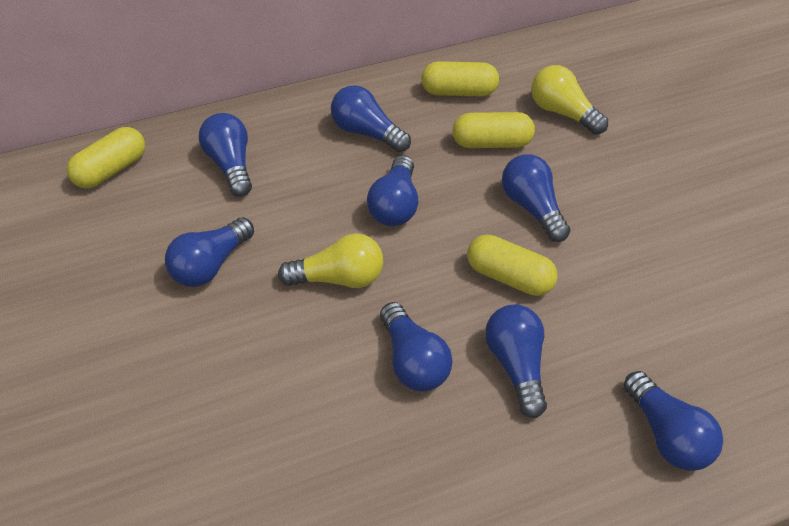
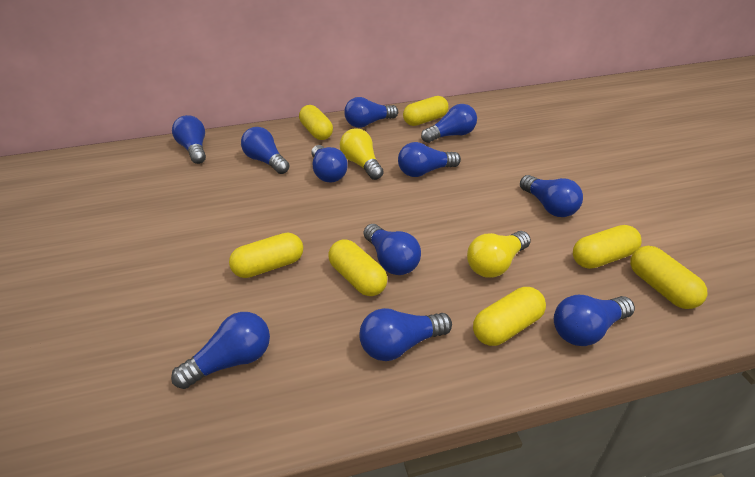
blue light bulb: 8 -> 11
yellow capsule: 4 -> 7

